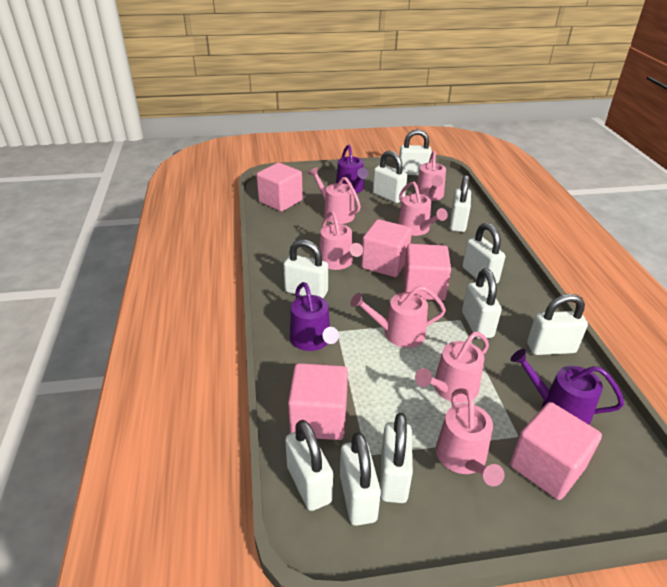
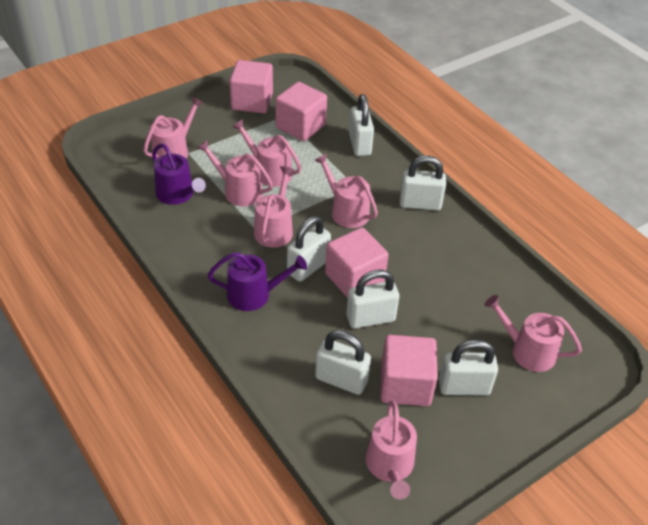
pink cube: 5 -> 4
purple watering can: 3 -> 2
white padlock: 10 -> 6

